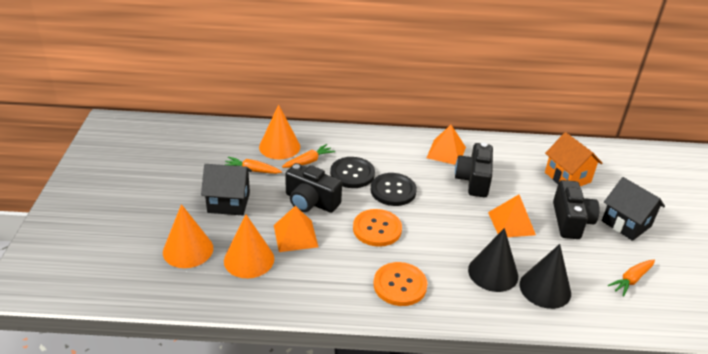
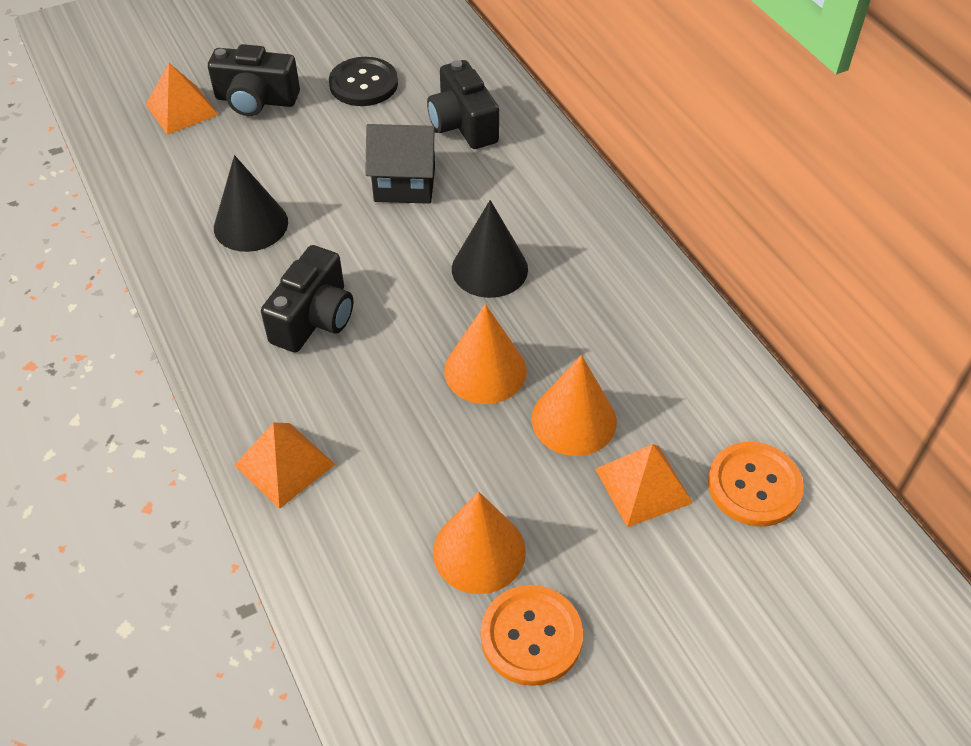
black button: 2 -> 1
black house: 2 -> 1
orange carrot: 3 -> 0
orange house: 1 -> 0

